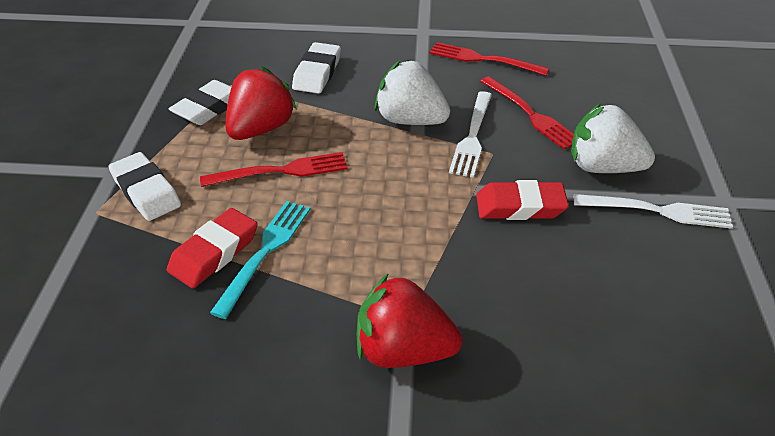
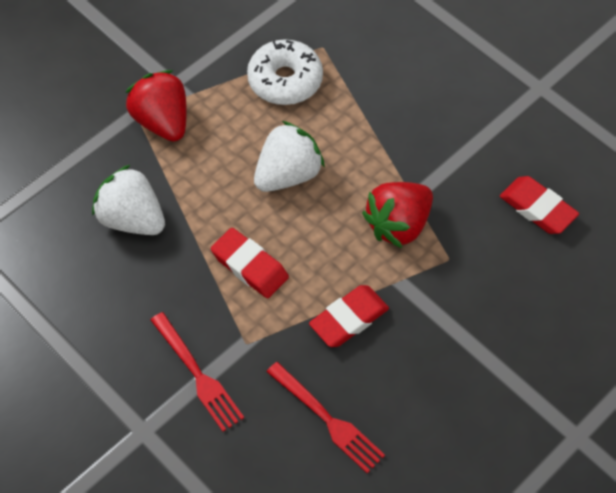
red eraser: 2 -> 3
red fork: 3 -> 2
turquoise fork: 1 -> 0
white donut: 0 -> 1
white eraser: 3 -> 0
white fork: 2 -> 0

